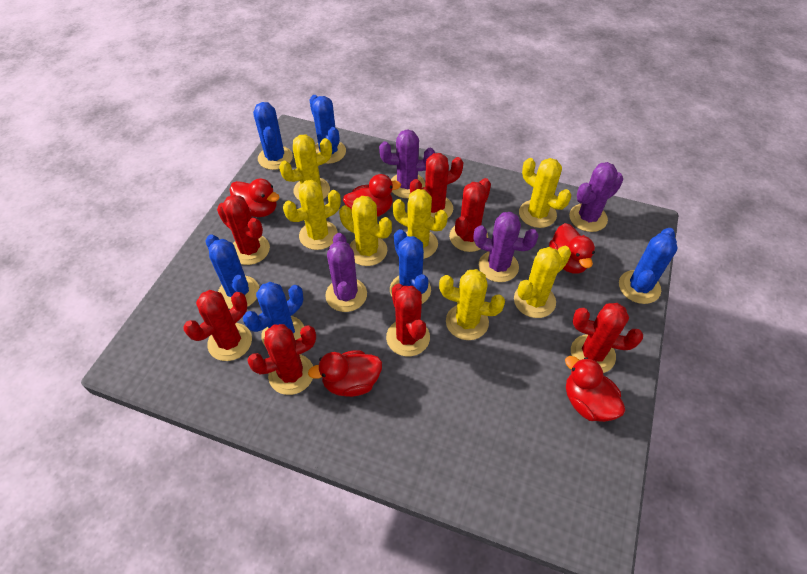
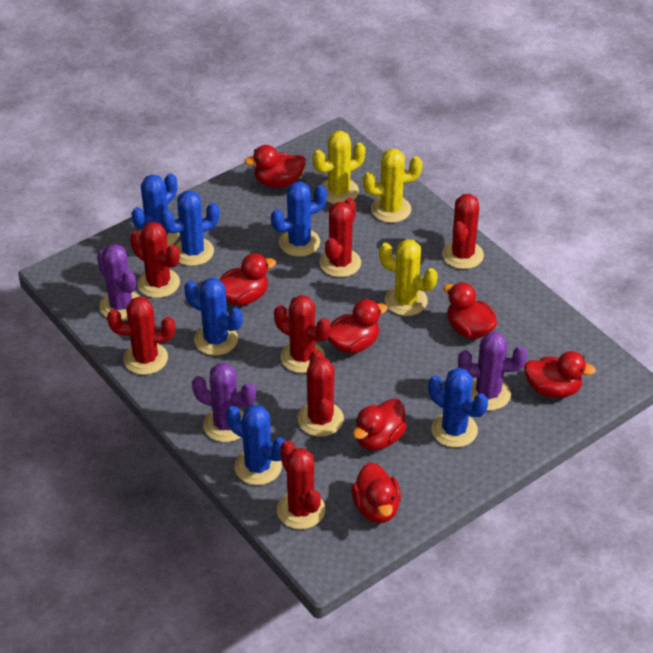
purple cactus: 4 -> 3
red duck: 5 -> 7
yellow cactus: 7 -> 3

